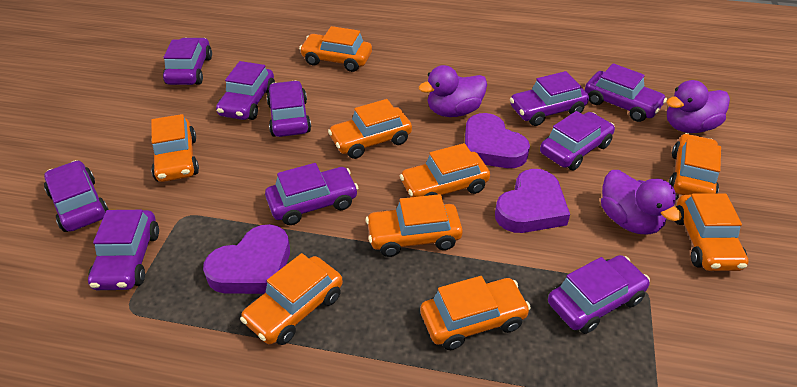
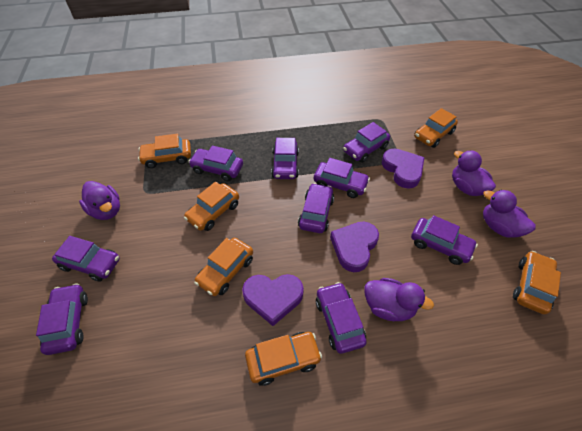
orange car: 9 -> 6
purple car: 10 -> 9
purple duck: 3 -> 4

